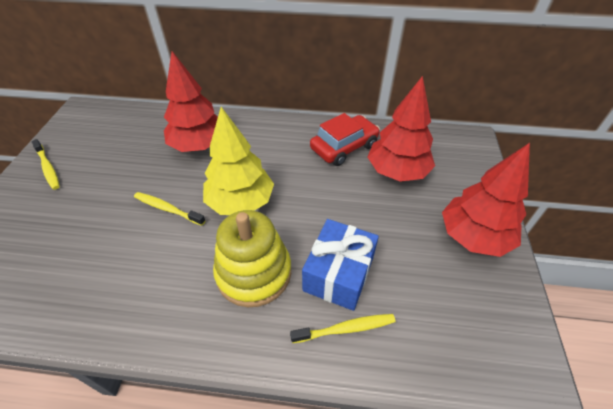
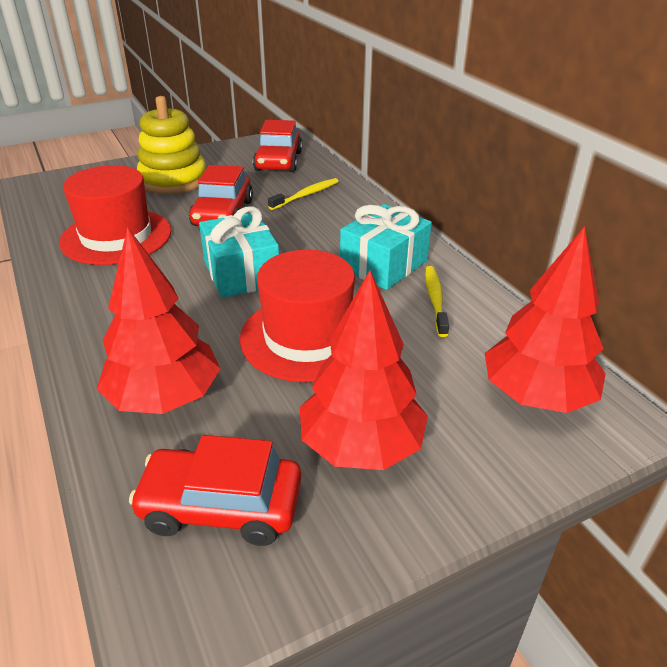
blue gift: 1 -> 0
red car: 1 -> 3
red hat: 0 -> 2
turquoise gift: 0 -> 2
yellow toothbrush: 3 -> 2
yellow tree: 1 -> 0

